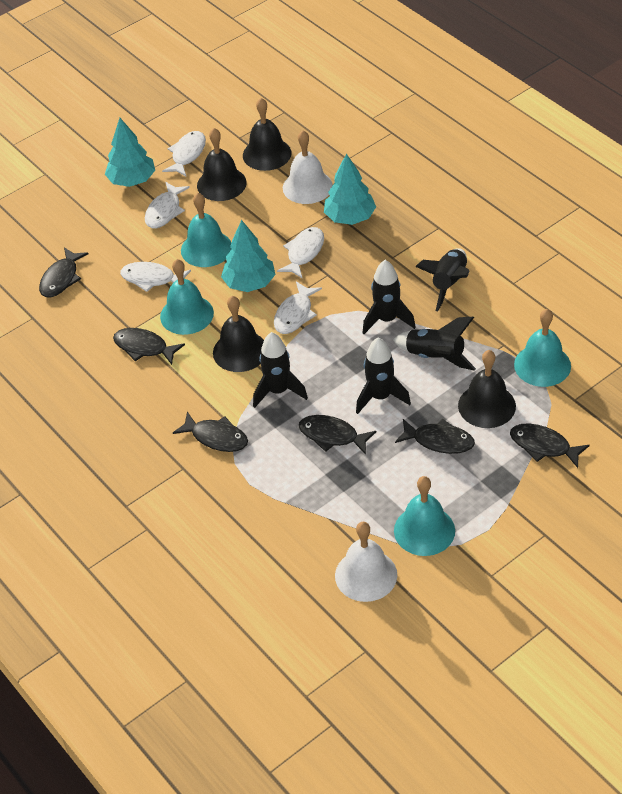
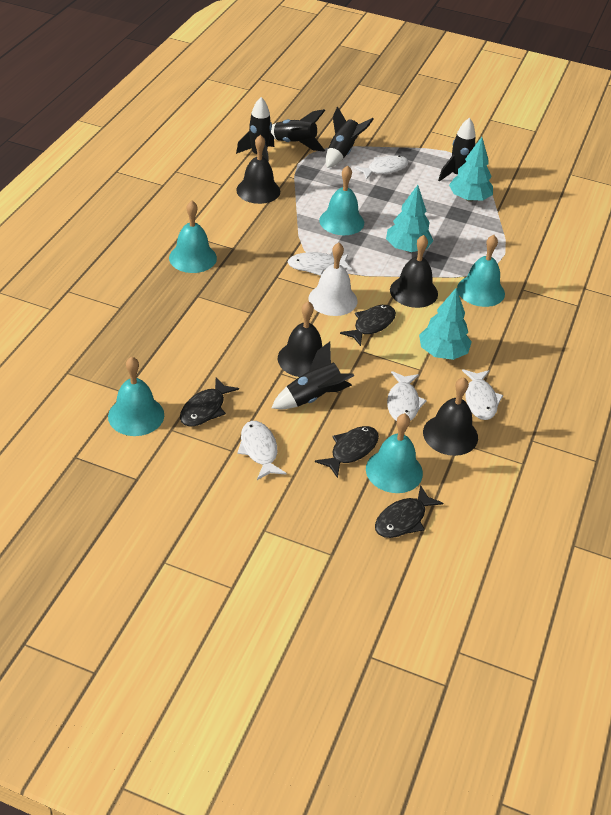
black fish: 6 -> 4
turquoise bell: 4 -> 5
white bell: 2 -> 1

